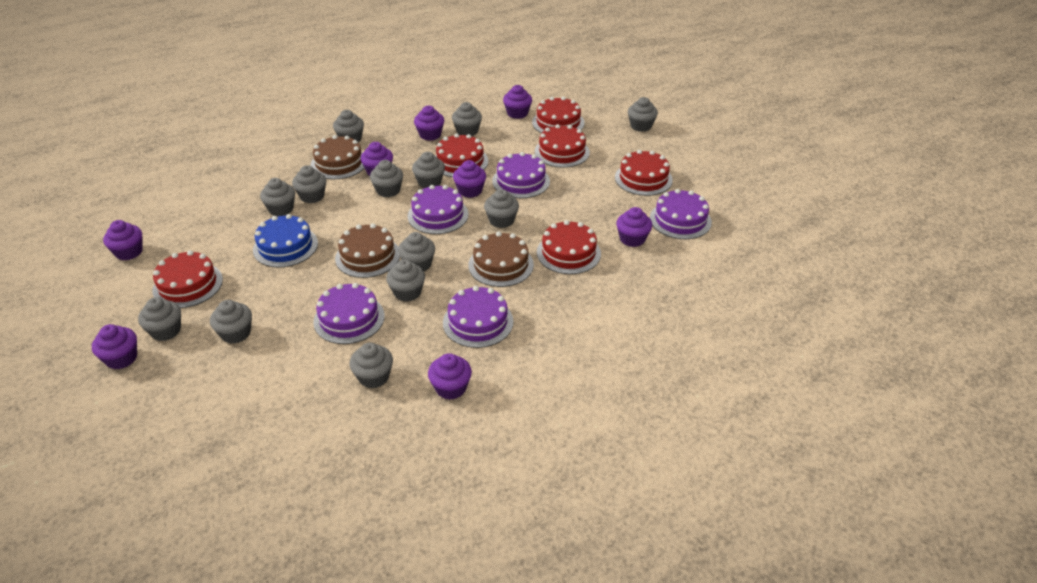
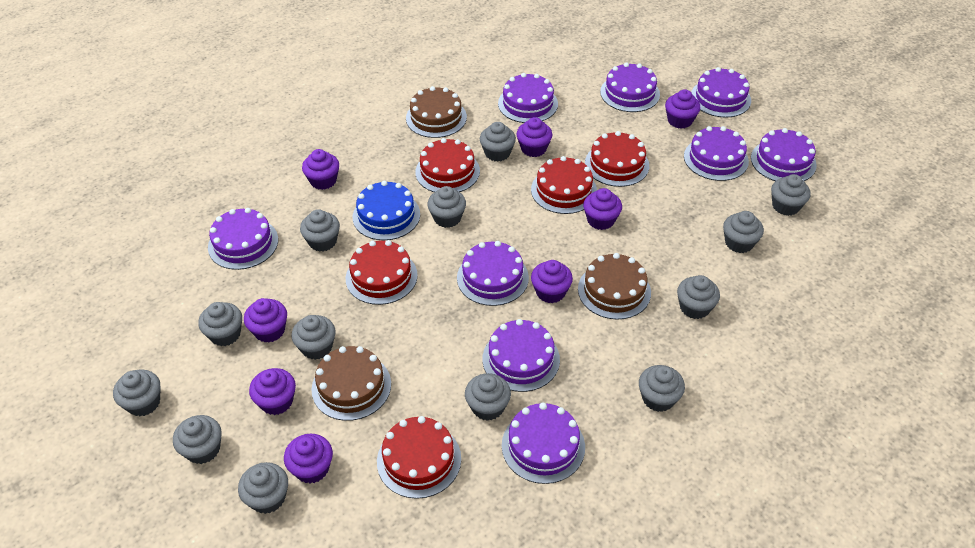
purple cake: 5 -> 9
red cake: 6 -> 5

